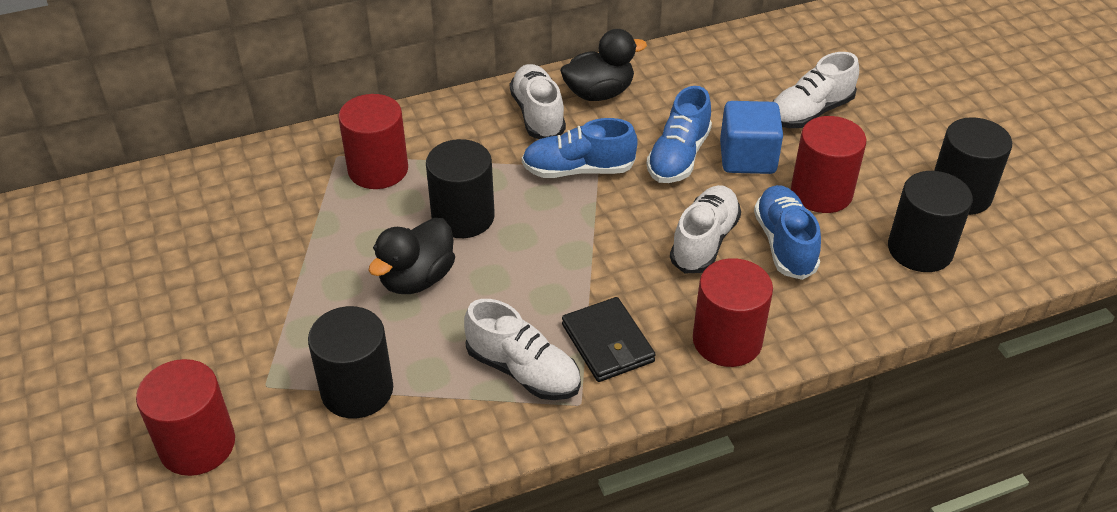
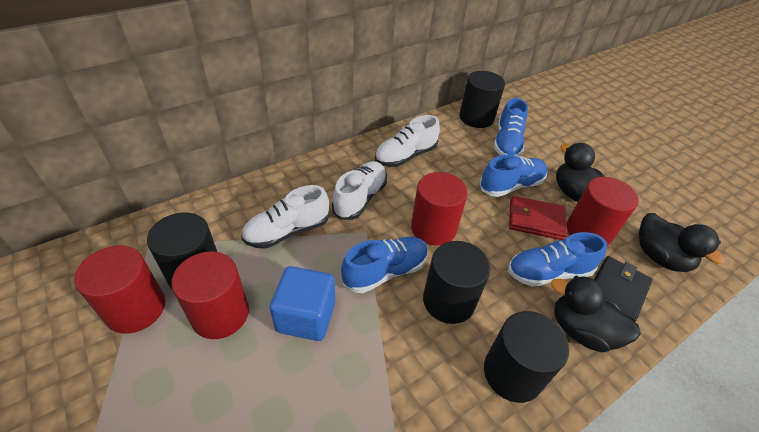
black duck: 2 -> 3
blue shoe: 3 -> 4
red wallet: 0 -> 1
white shoe: 4 -> 3

